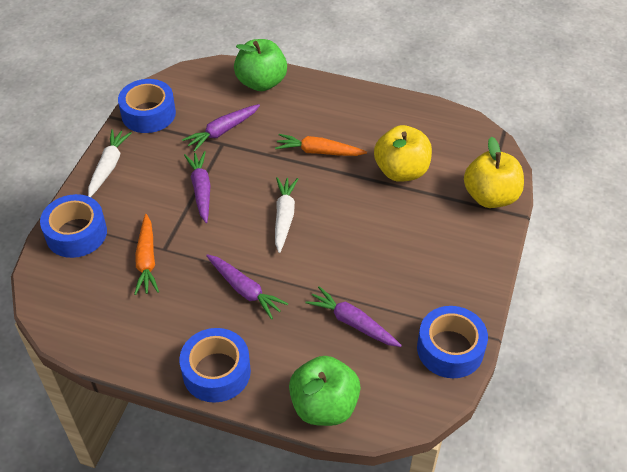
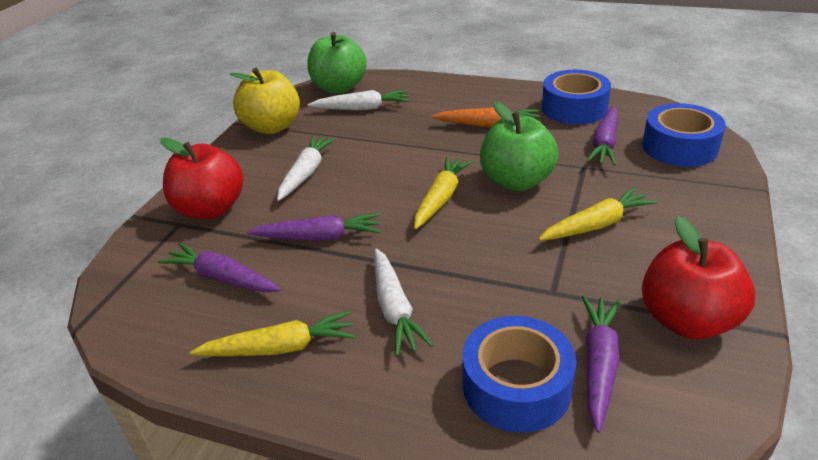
blue tape: 4 -> 3
orange carrot: 2 -> 1
red apple: 0 -> 2
white carrot: 2 -> 3
yellow apple: 2 -> 1
yellow carrot: 0 -> 3

